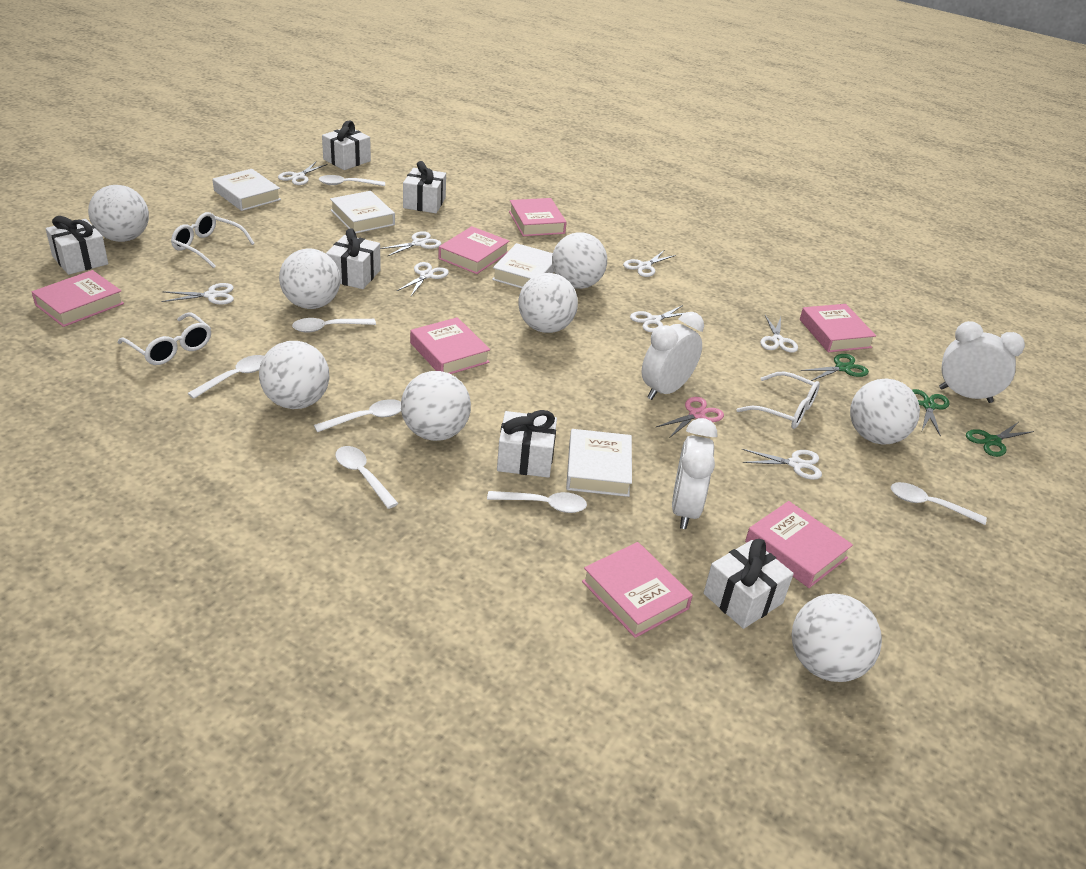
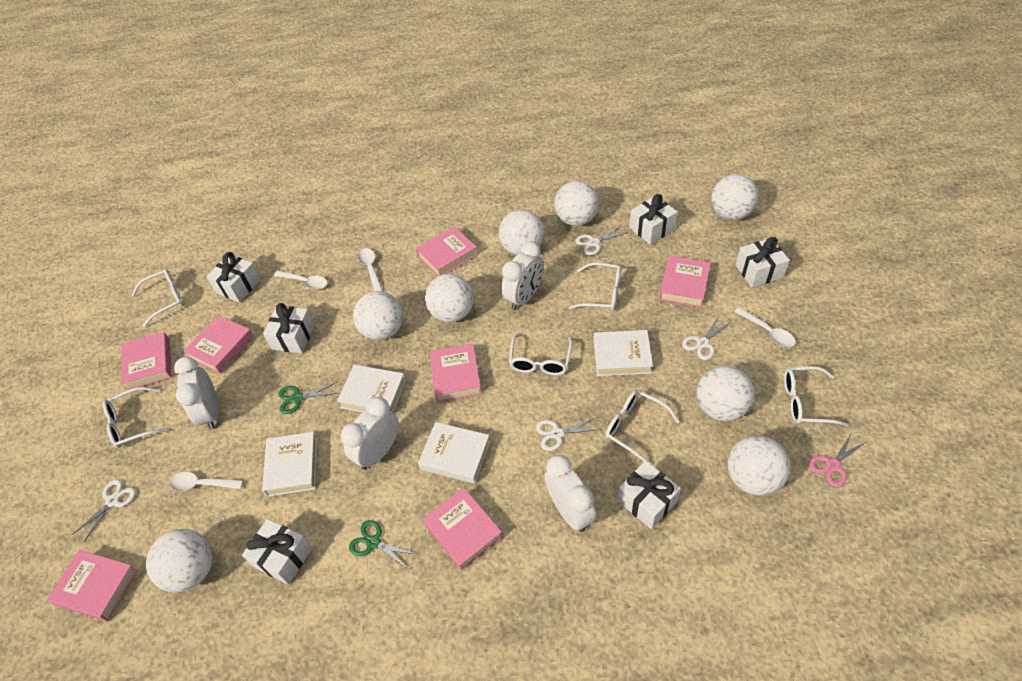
green scissors: 3 -> 2
white clock: 3 -> 4
white glasses: 3 -> 6
white scissors: 8 -> 4
white spoon: 7 -> 4

